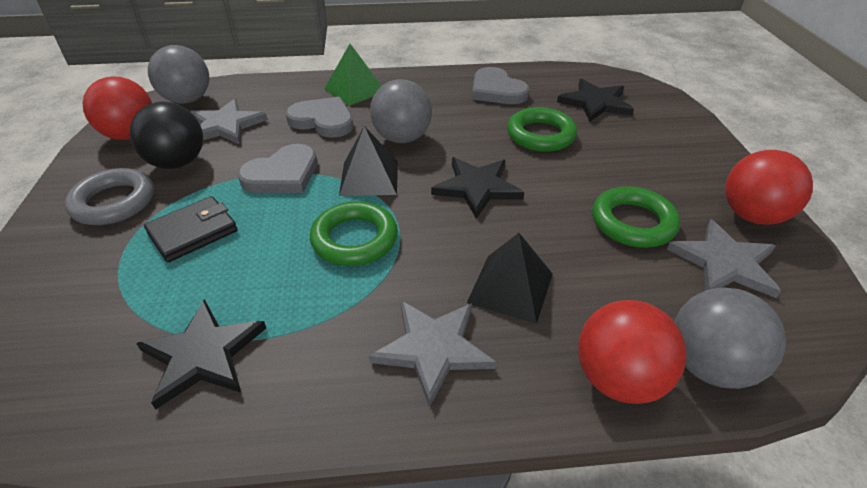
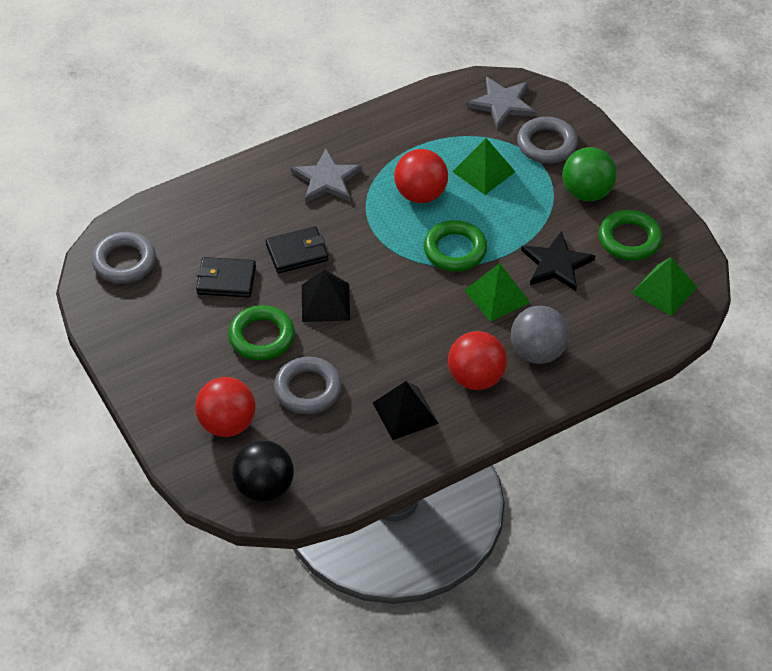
black star: 3 -> 1
black wallet: 1 -> 2
green ball: 0 -> 1
green pyramid: 1 -> 3
grey ball: 3 -> 1
grey heart: 3 -> 0
grey ring: 1 -> 3
grey star: 3 -> 2

